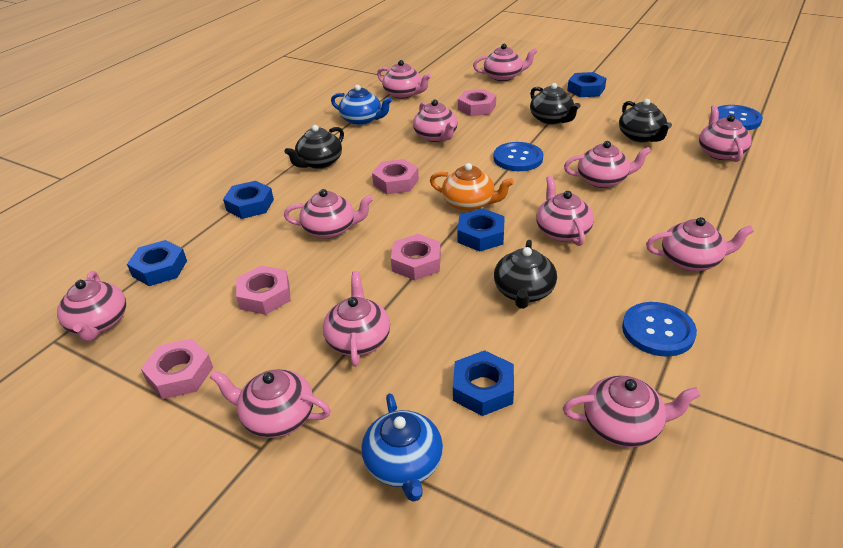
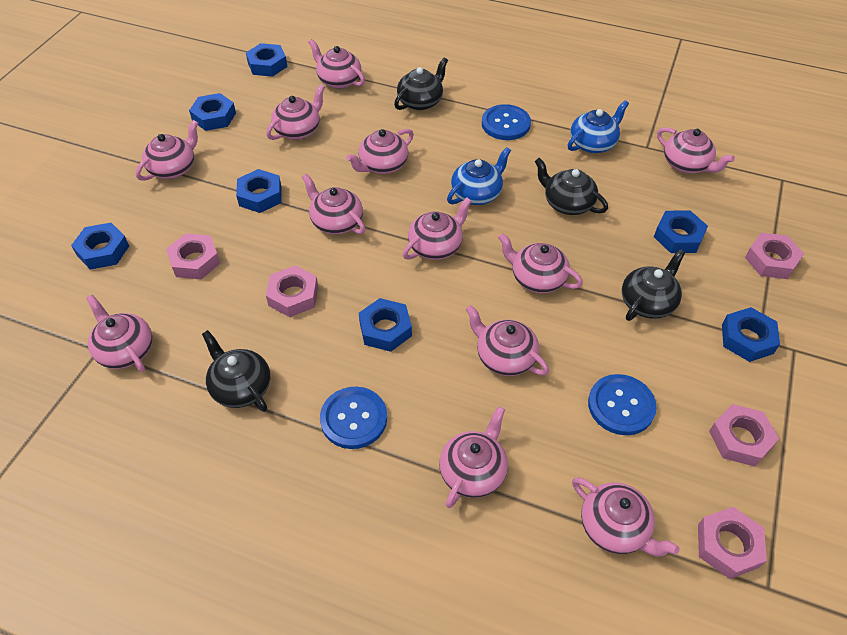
blue nut: 5 -> 7
orange teapot: 1 -> 0

